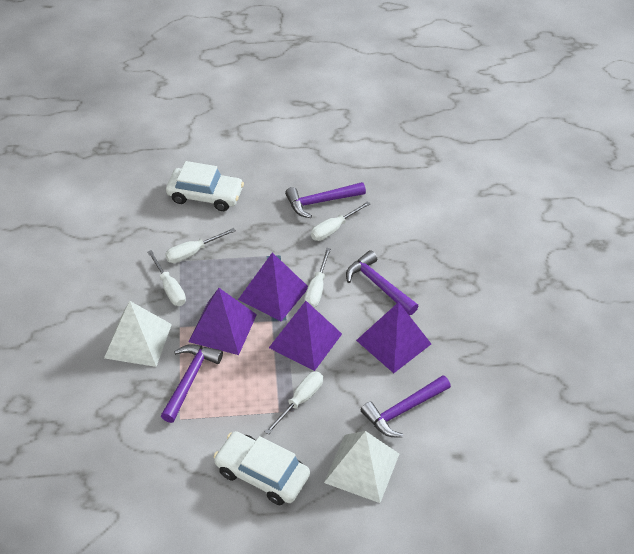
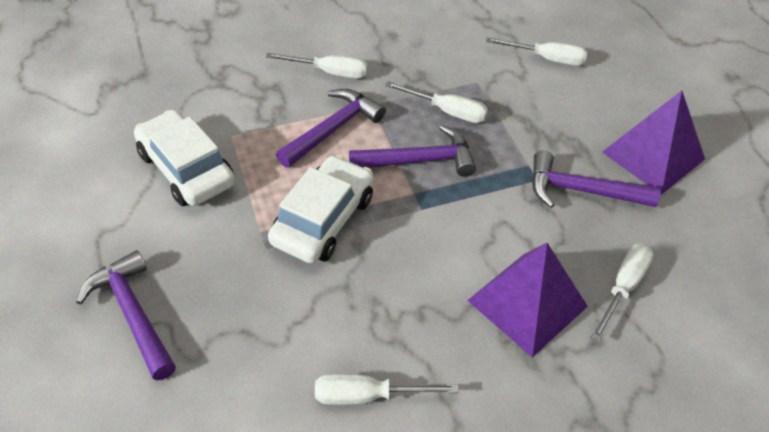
purple pyramid: 4 -> 2
white pyramid: 2 -> 0

